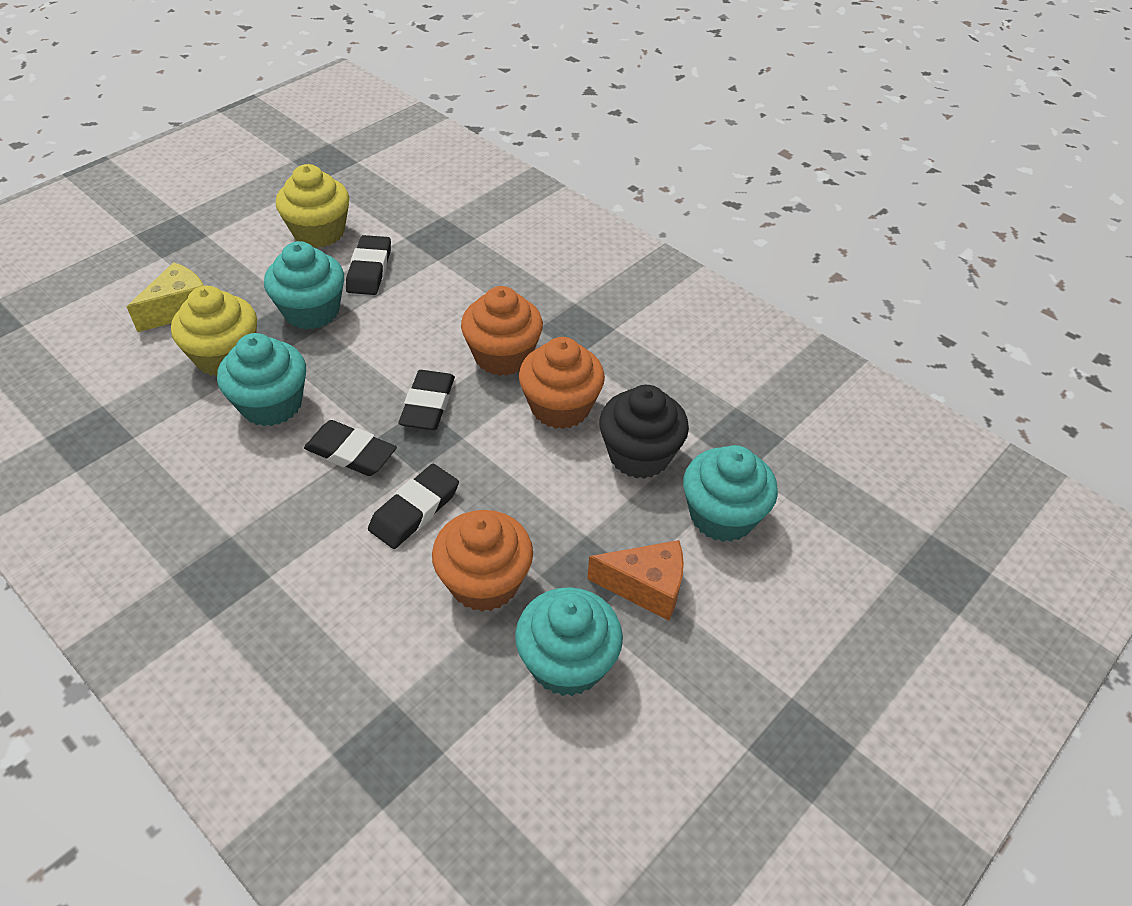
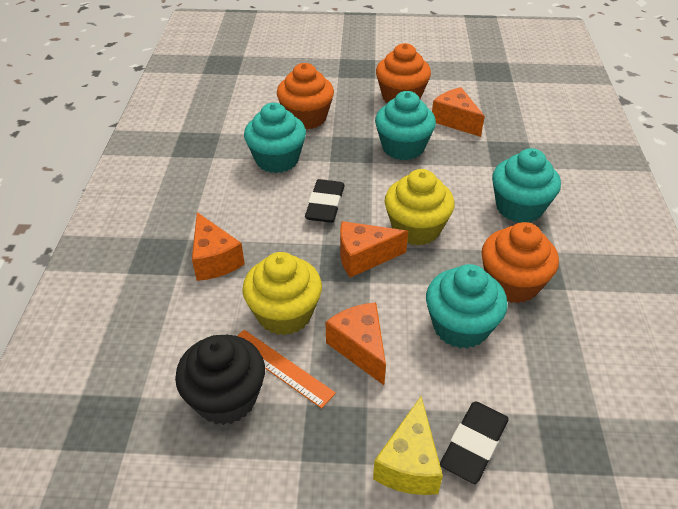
black eraser: 4 -> 2
orange cheese: 1 -> 4
orange ruler: 0 -> 1

